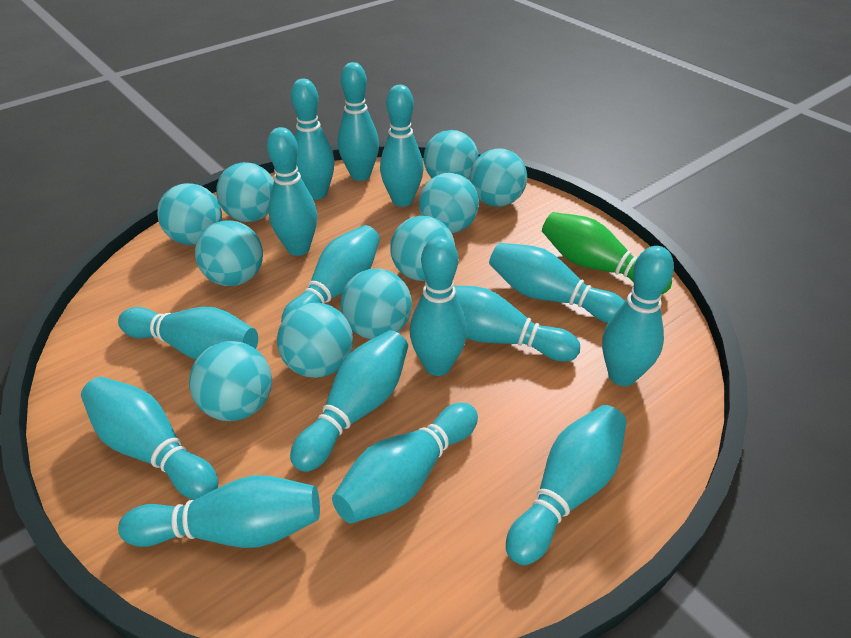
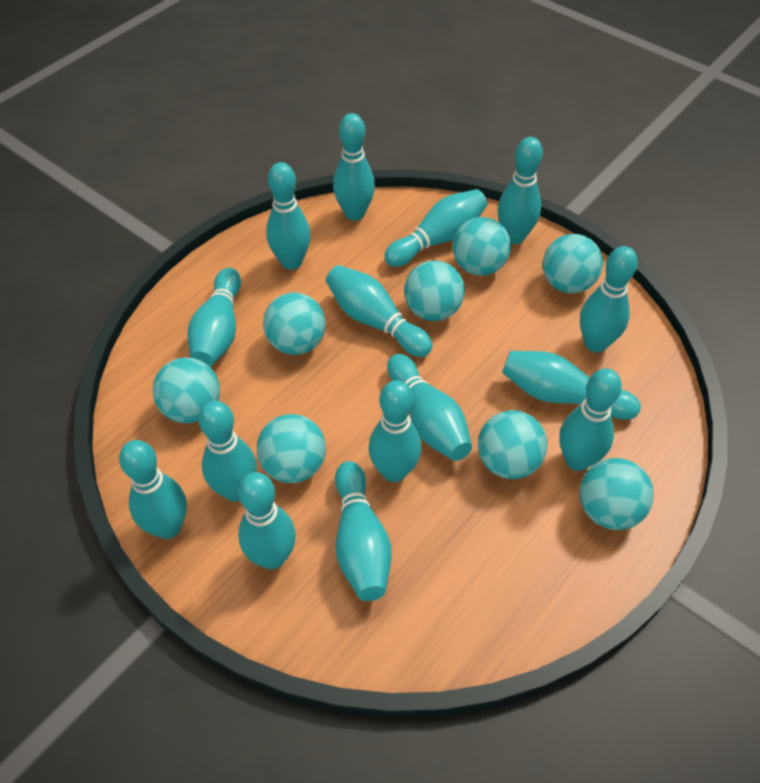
green bowling pin: 1 -> 0
turquoise ball: 10 -> 8

